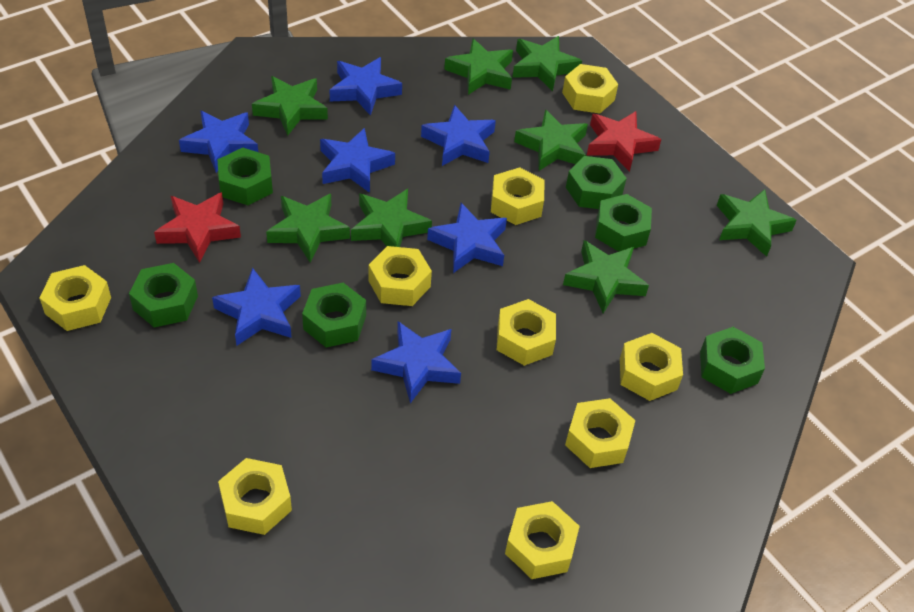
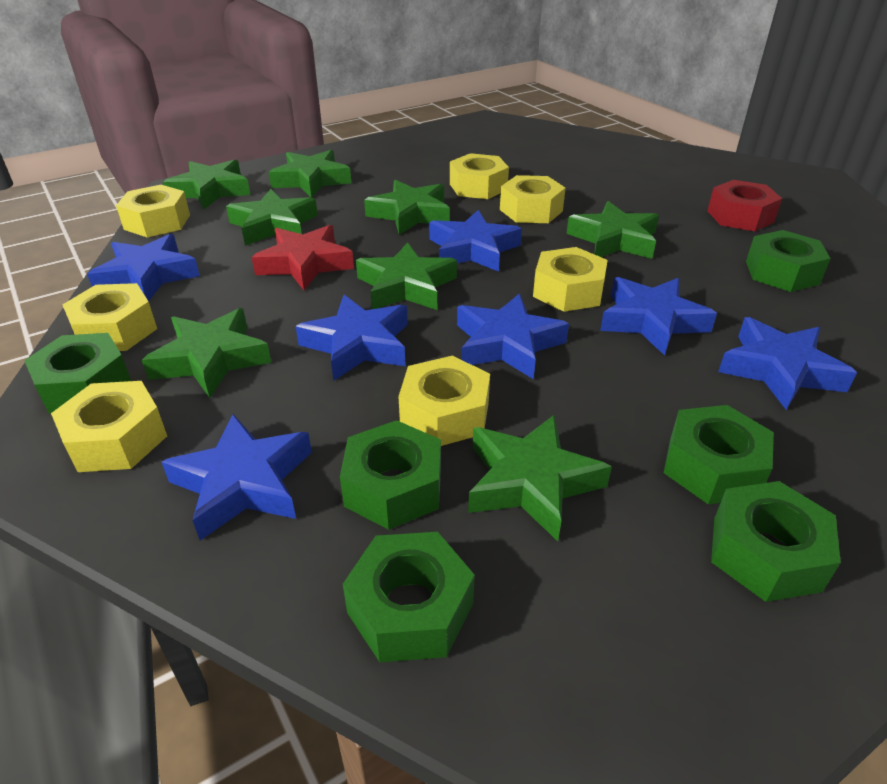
red nut: 0 -> 1
red star: 2 -> 1
yellow nut: 9 -> 7

